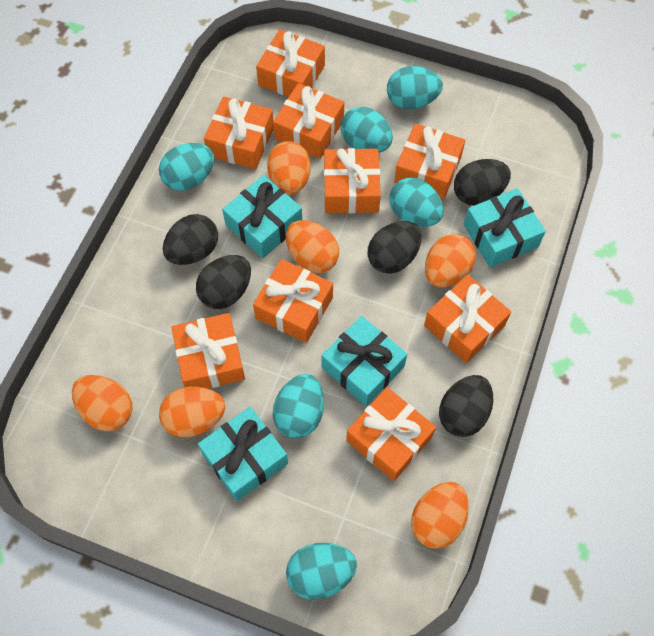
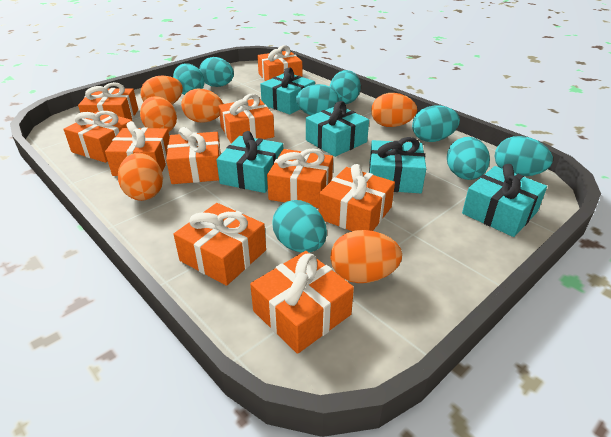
black egg: 5 -> 0
orange gift: 9 -> 10
turquoise egg: 6 -> 8
turquoise gift: 4 -> 5

